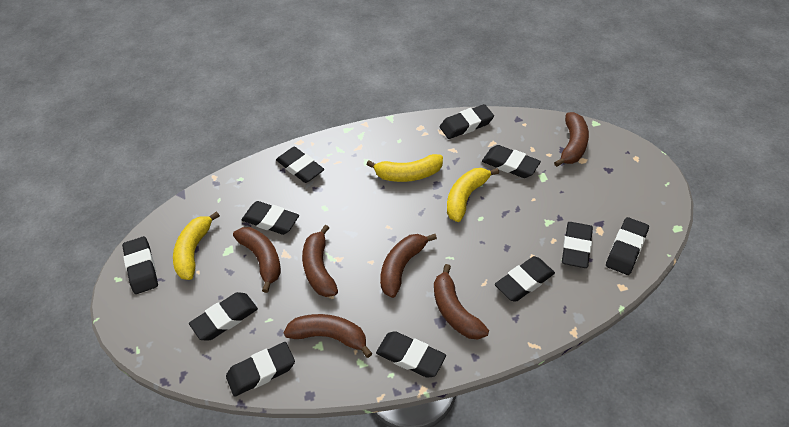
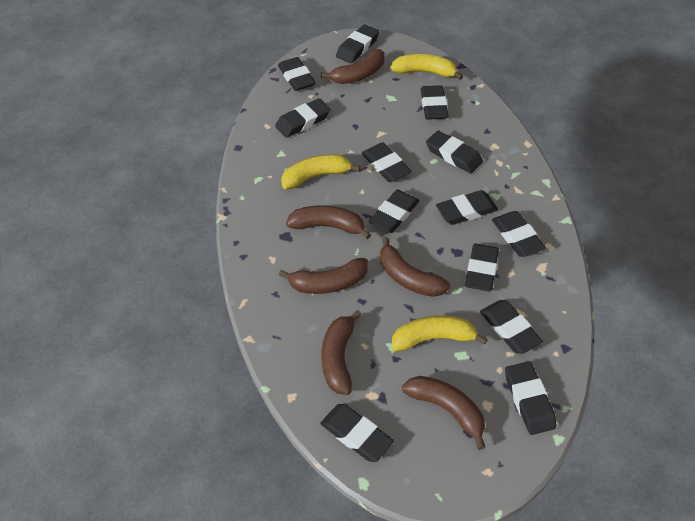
black eraser: 11 -> 13

